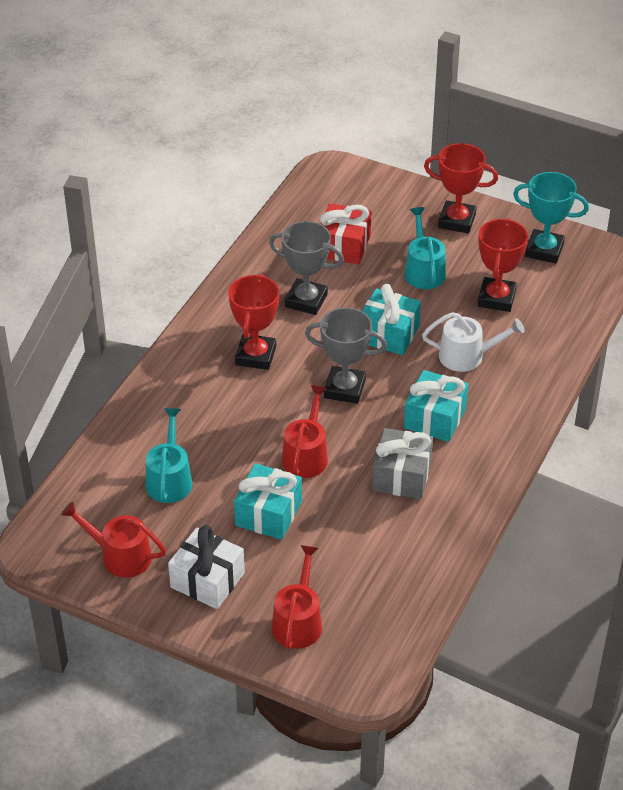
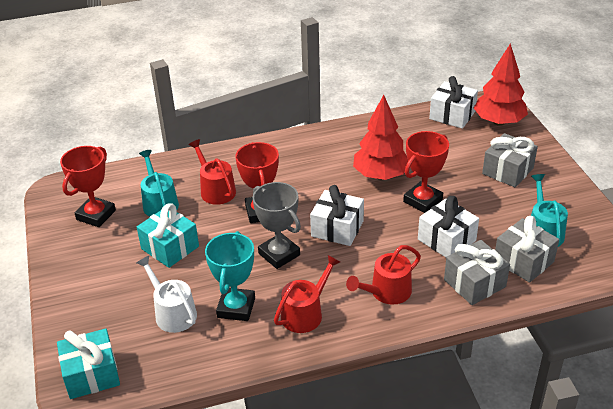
grey gift: 1 -> 3
grey trophy: 2 -> 1
red gift: 1 -> 0
red tree: 0 -> 2
turquoise gift: 3 -> 2
white gift: 1 -> 3

